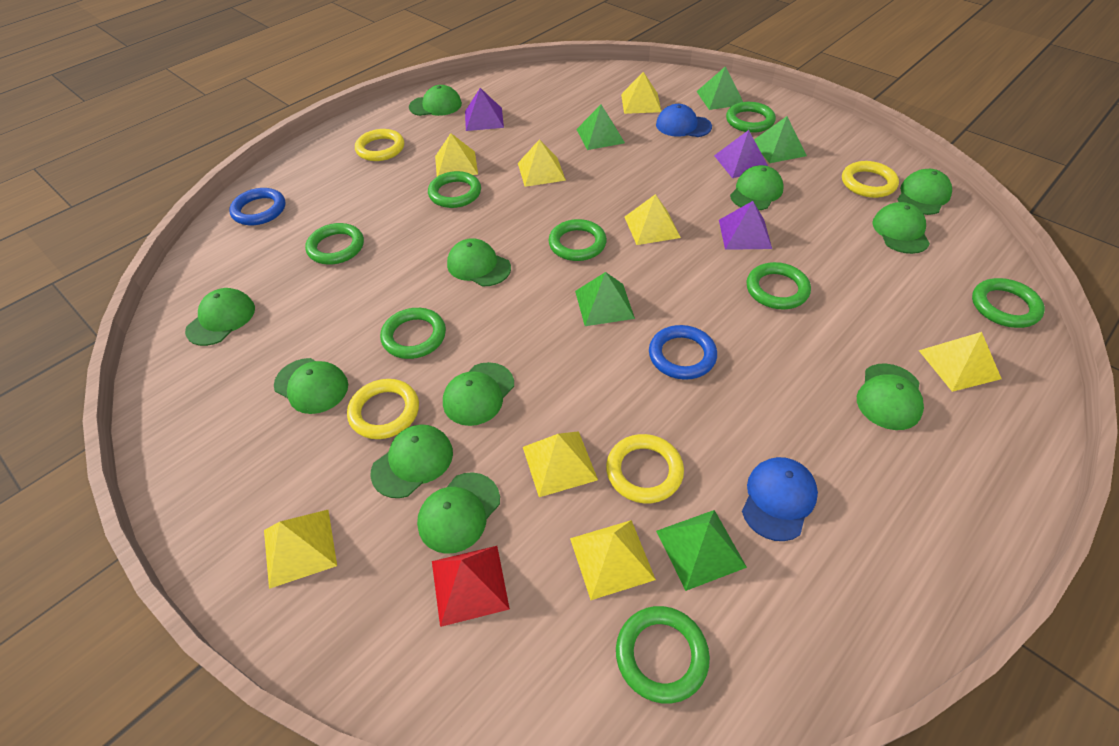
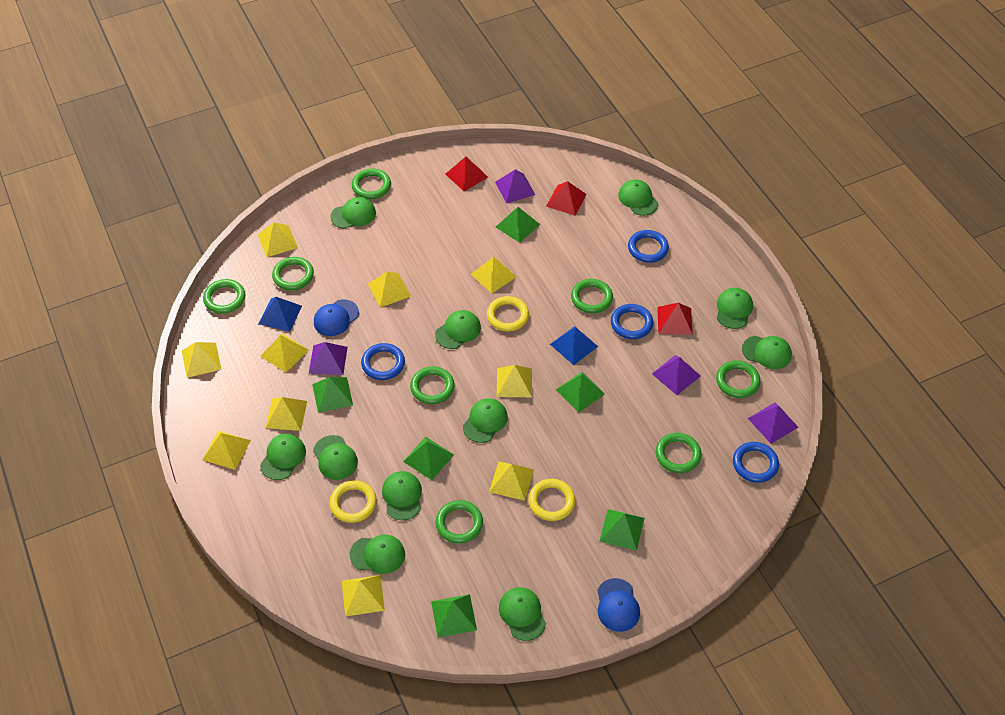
blue pyramid: 0 -> 2
blue ring: 2 -> 4
green pyramid: 5 -> 6
purple pyramid: 3 -> 4
red pyramid: 1 -> 3
yellow pyramid: 8 -> 10
yellow ring: 4 -> 3

